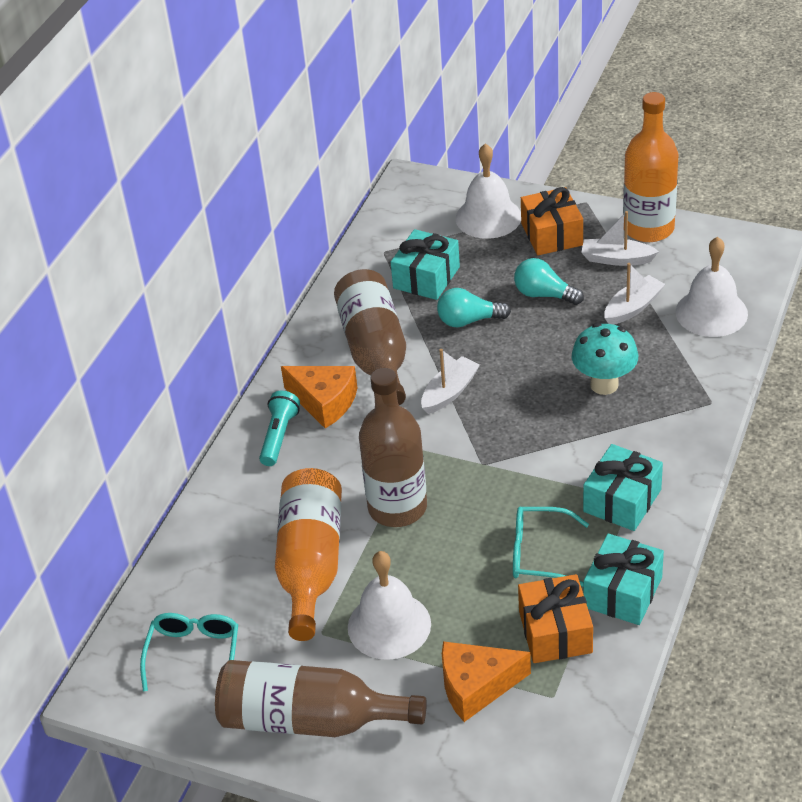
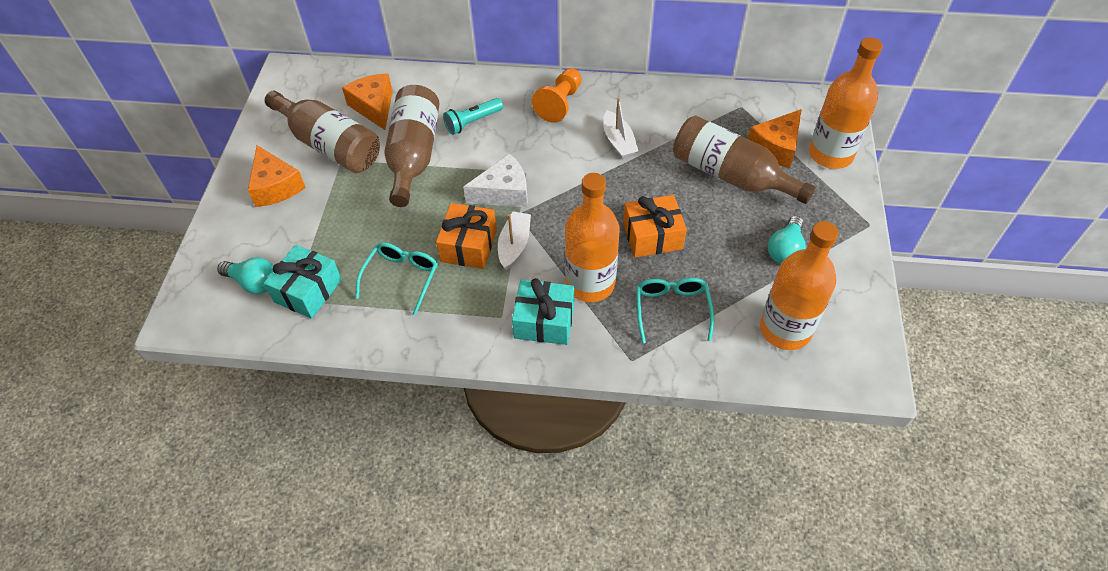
orange bottle: 2 -> 3
orange cheese: 2 -> 3
orange pawn: 0 -> 1
turquoise gift: 3 -> 2
turquoise mushroom: 1 -> 0
white bell: 3 -> 0
white boat: 3 -> 2
white cheese: 0 -> 1

